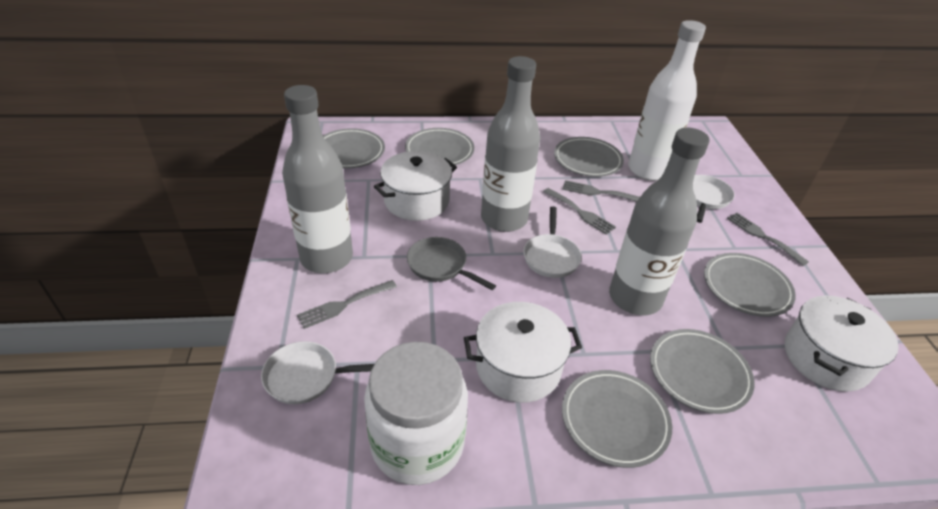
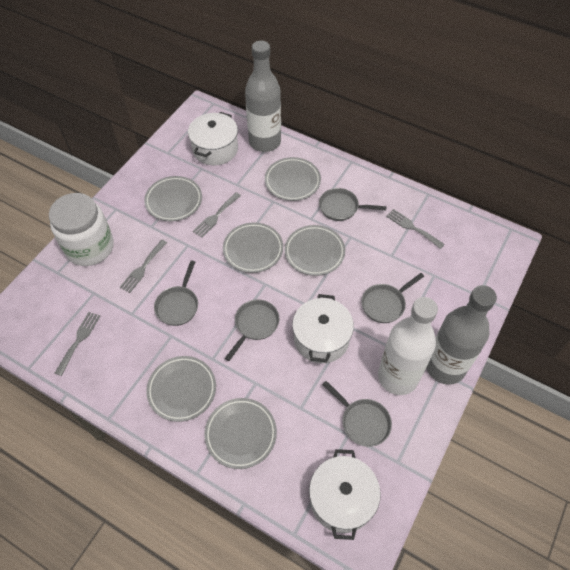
grey bottle: 3 -> 2
grey pan: 1 -> 5
white pan: 3 -> 0

